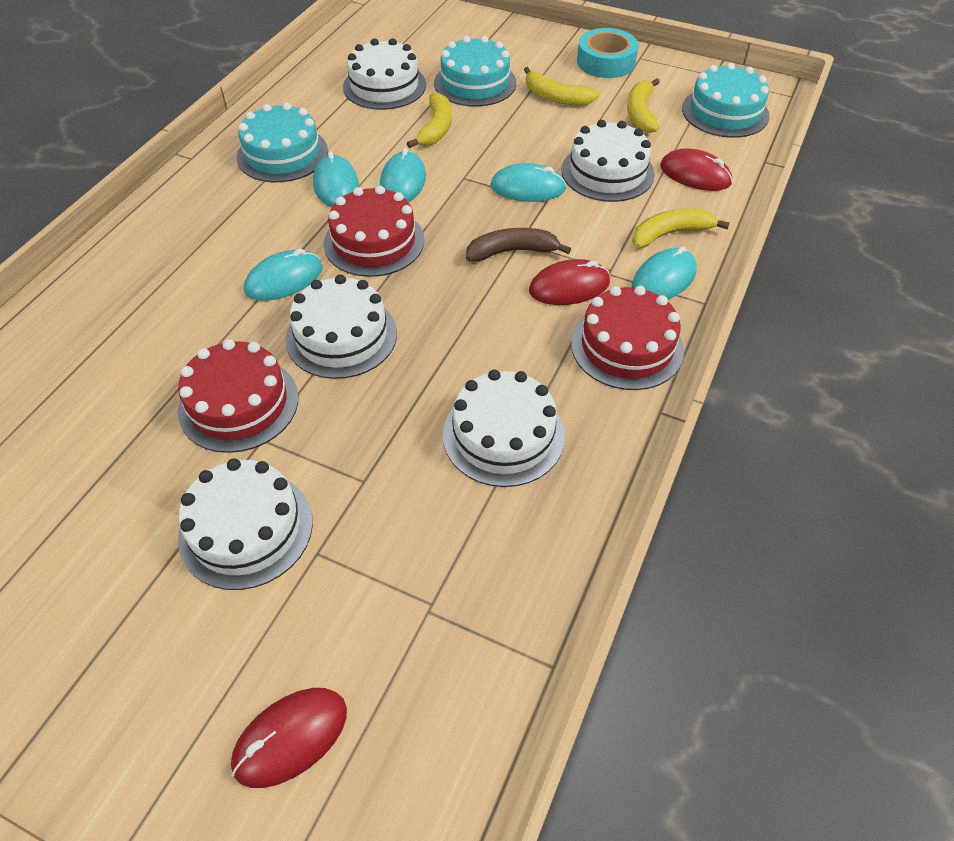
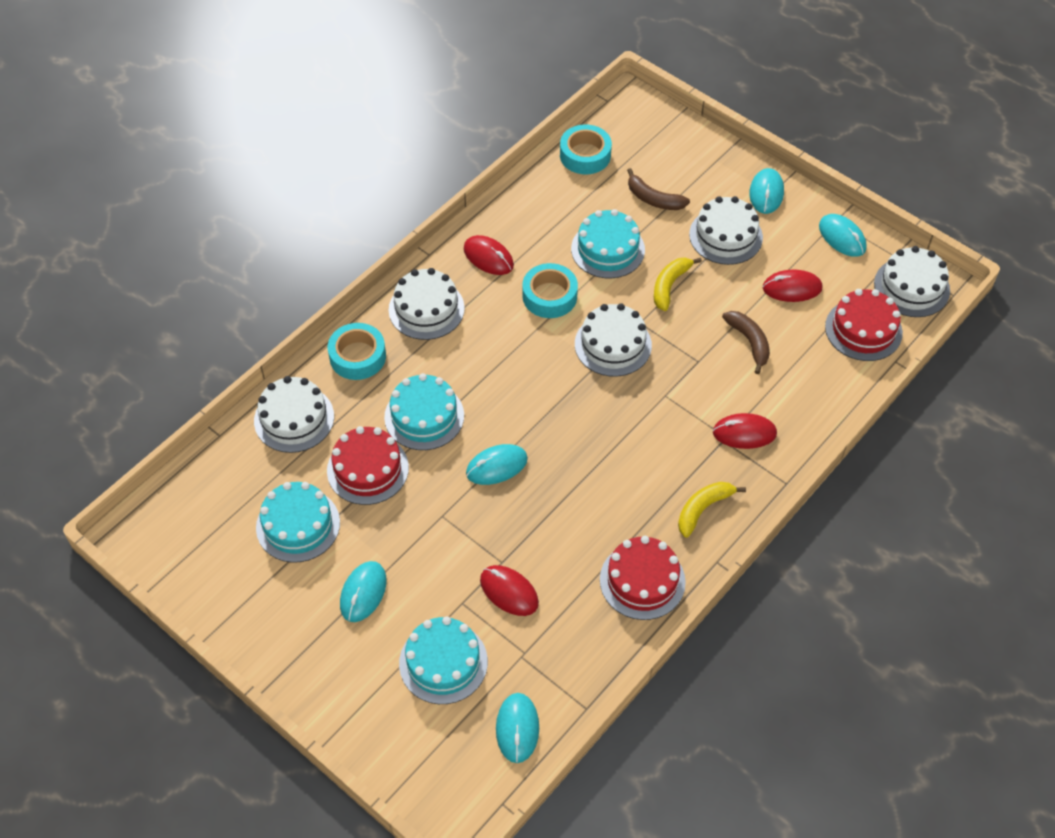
brown banana: 1 -> 2
red mouse: 3 -> 4
turquoise cake: 3 -> 4
turquoise tape: 1 -> 3
yellow banana: 4 -> 2

